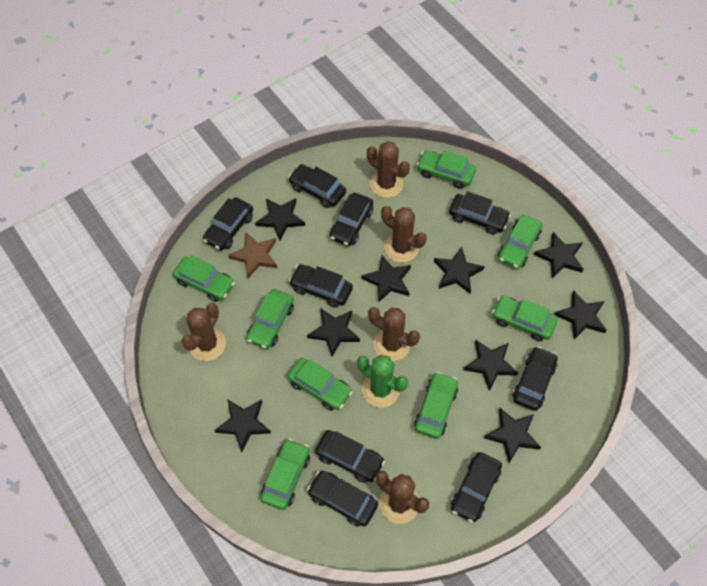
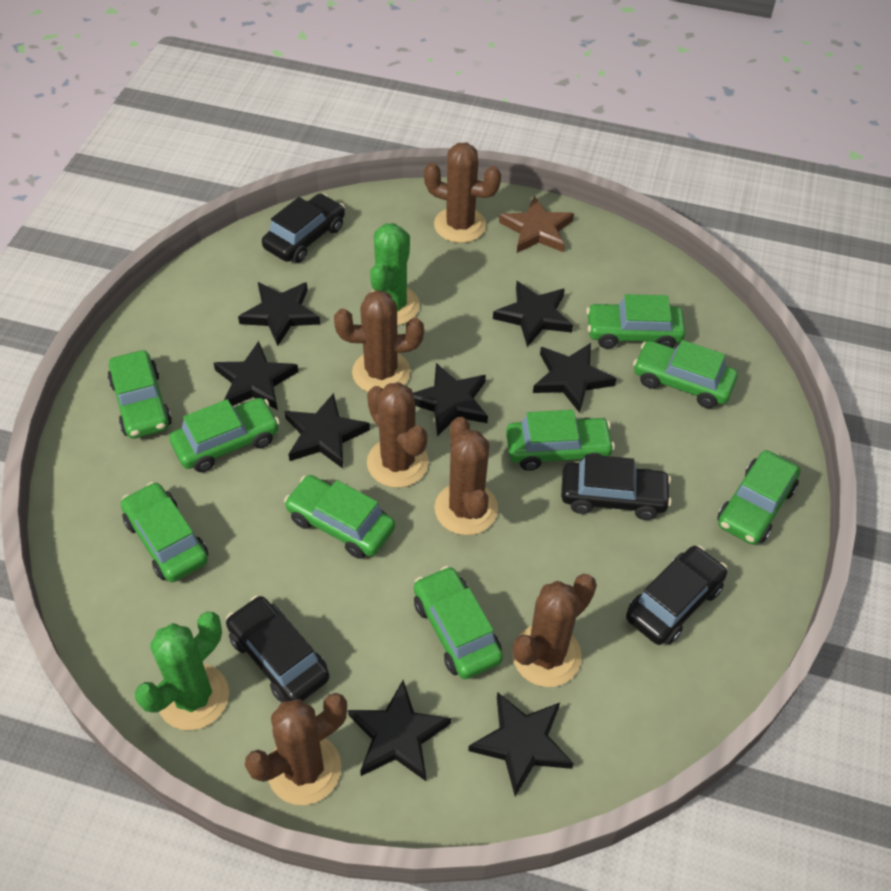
black car: 9 -> 4
black star: 9 -> 8
brown cactus: 5 -> 6
green cactus: 1 -> 2
green car: 8 -> 9

